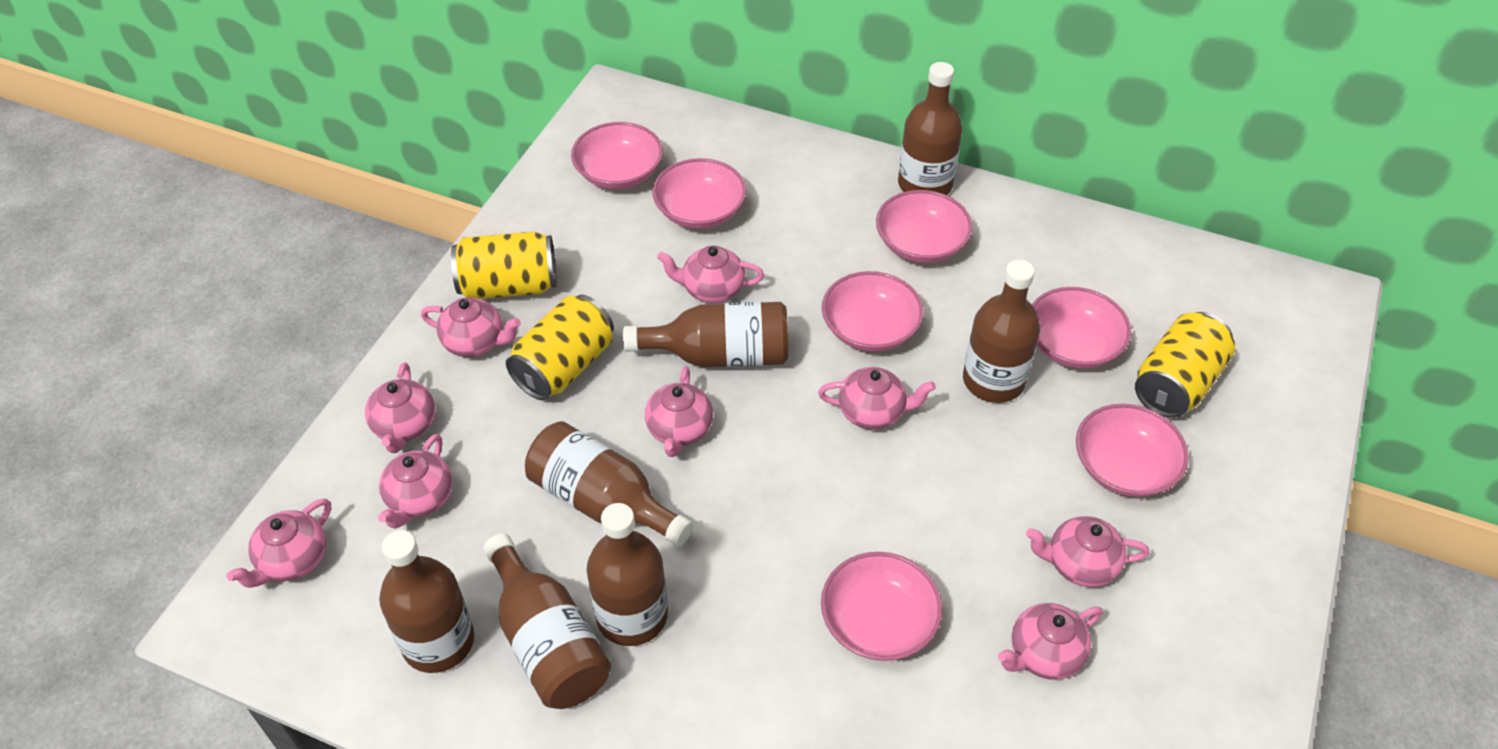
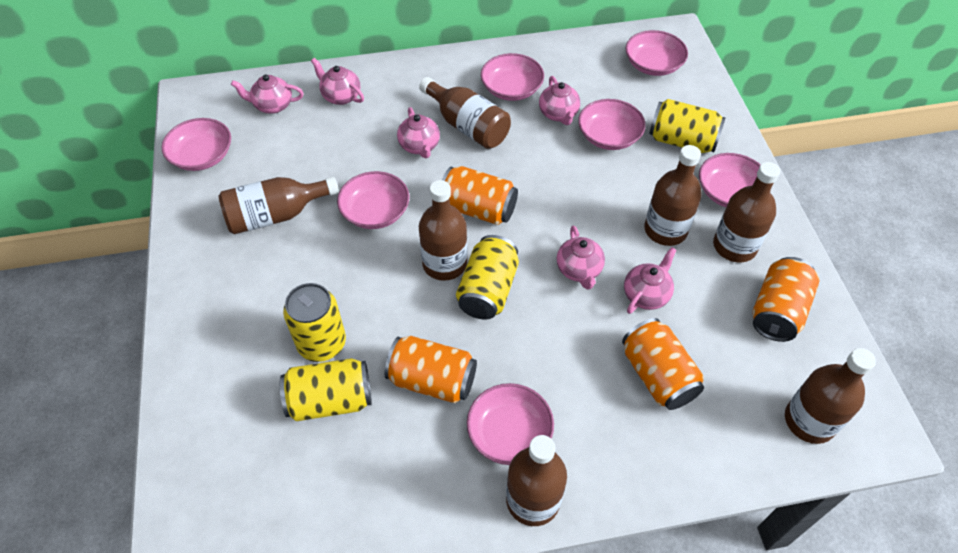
orange can: 0 -> 4
pink teapot: 9 -> 6
yellow can: 3 -> 4

